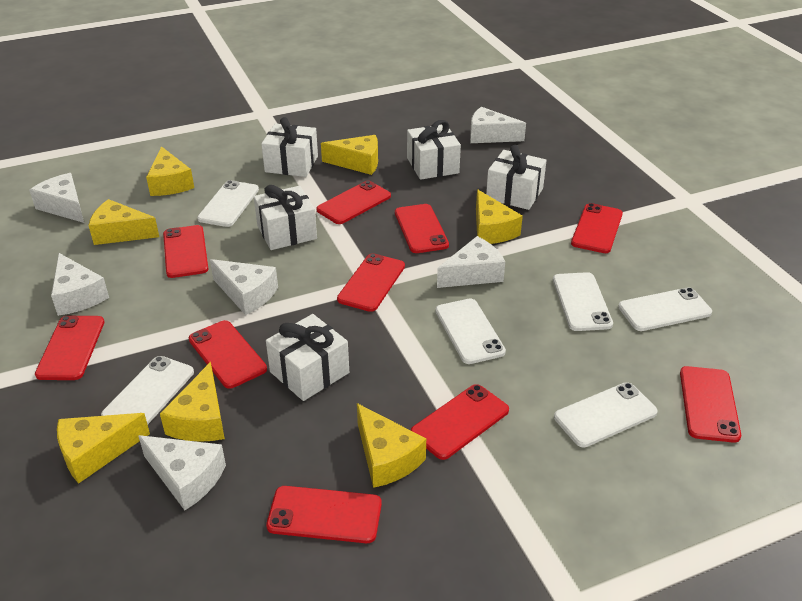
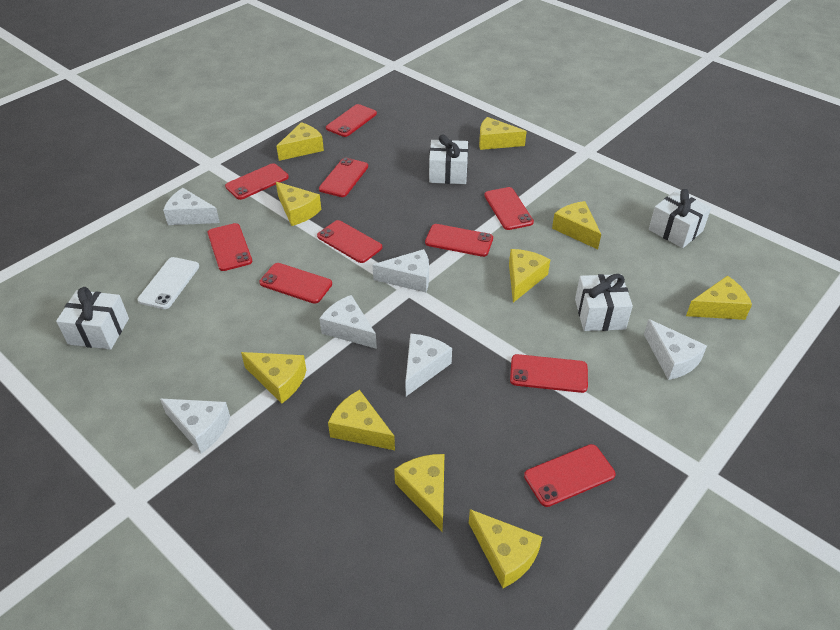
white gift: 5 -> 4
white phone: 6 -> 1
yellow cheese: 7 -> 10

